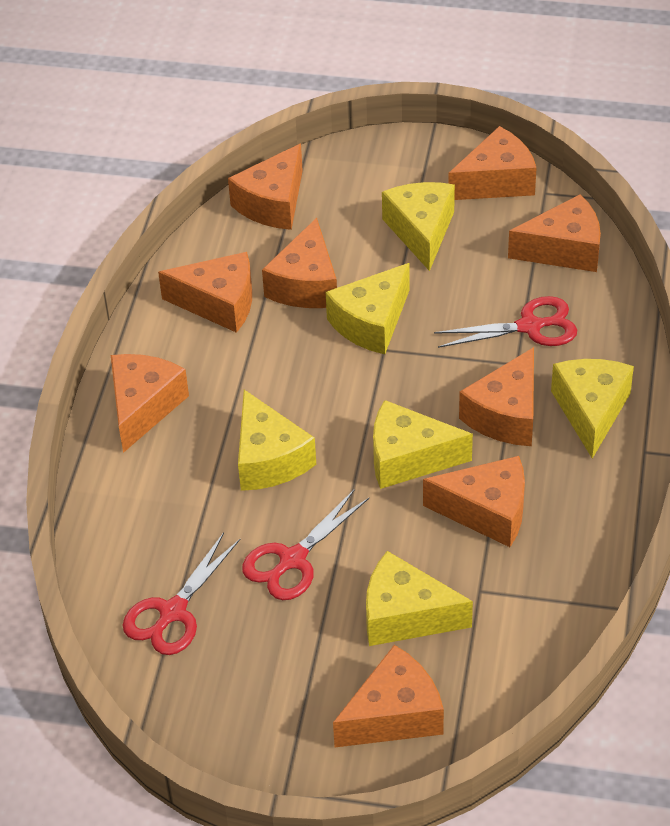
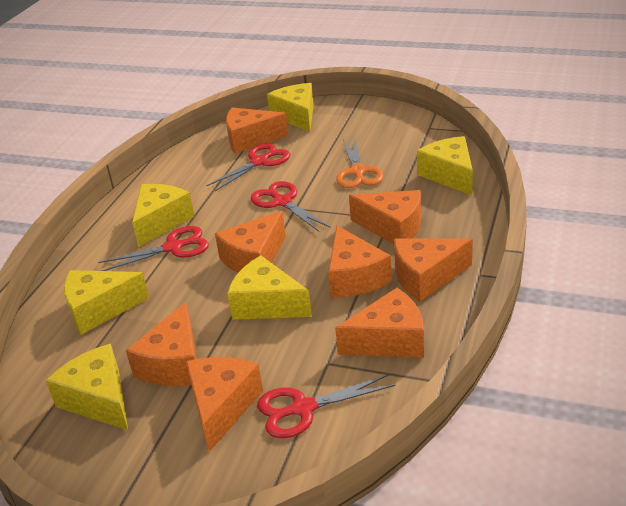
orange cheese: 9 -> 8
orange scissors: 0 -> 1
red scissors: 3 -> 4

